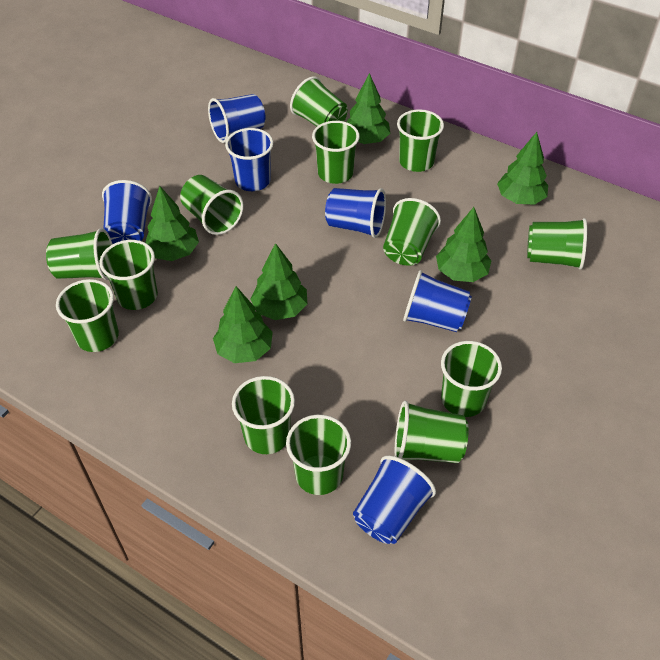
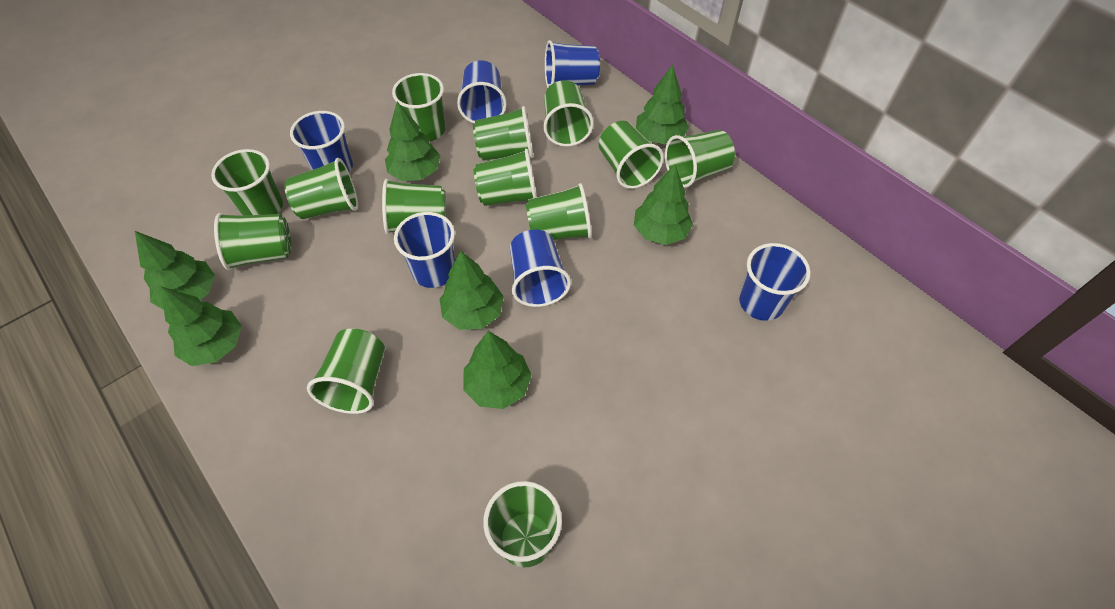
green tree: 6 -> 7

